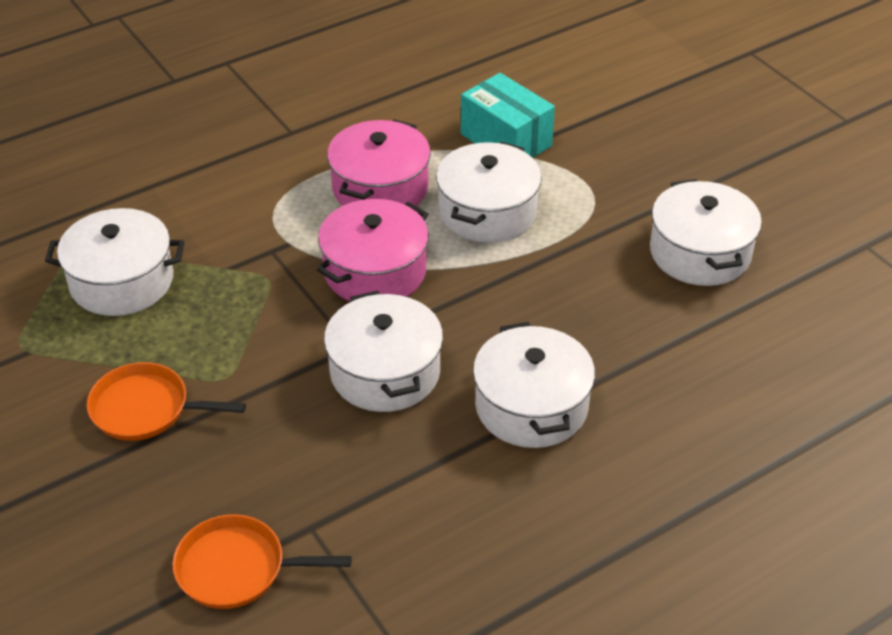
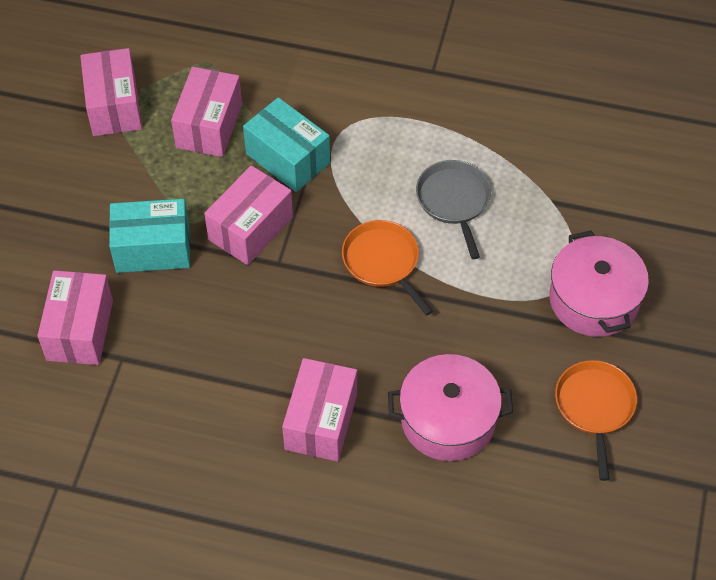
grey pan: 0 -> 1
pink box: 0 -> 5
turquoise box: 1 -> 2
white pot: 5 -> 0

